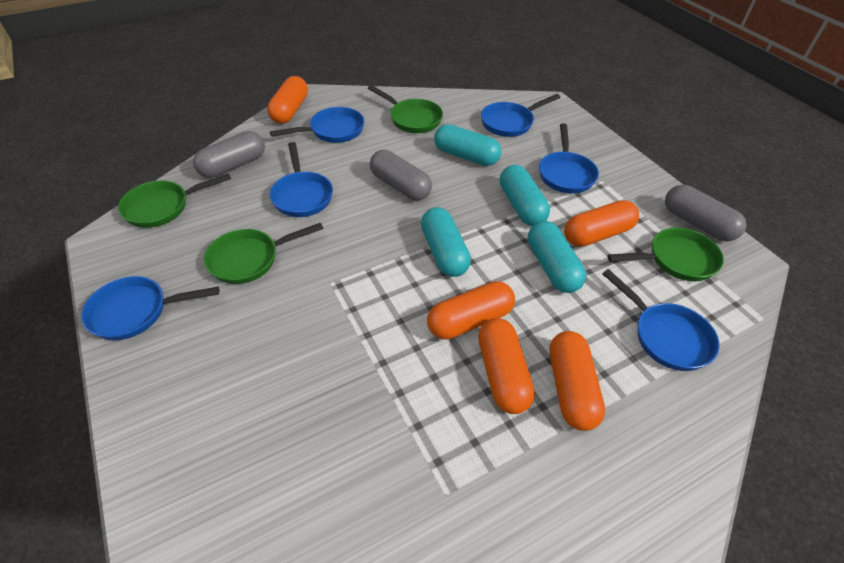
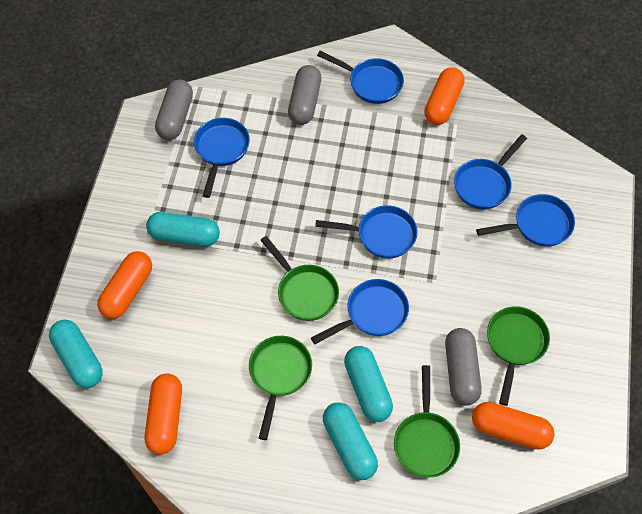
orange capsule: 5 -> 4

